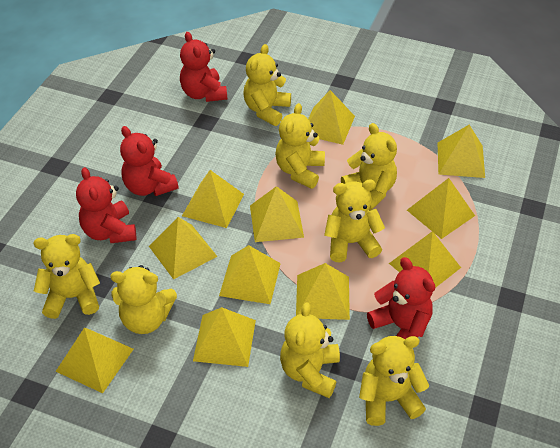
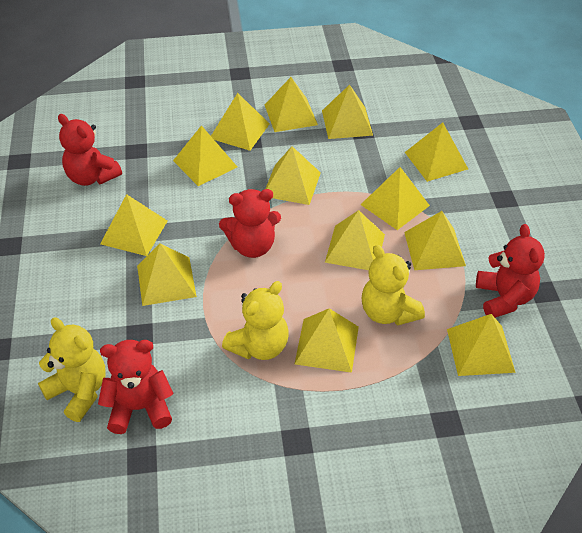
yellow pyramid: 11 -> 13
yellow teddy bear: 8 -> 3

